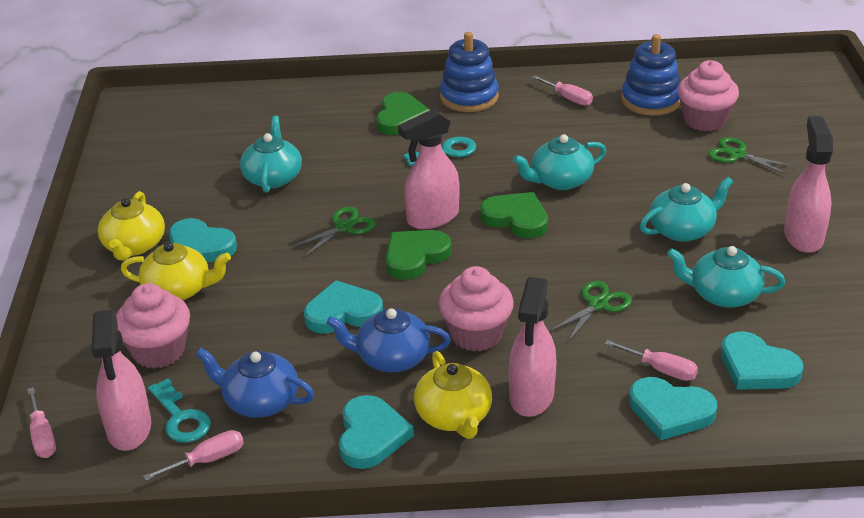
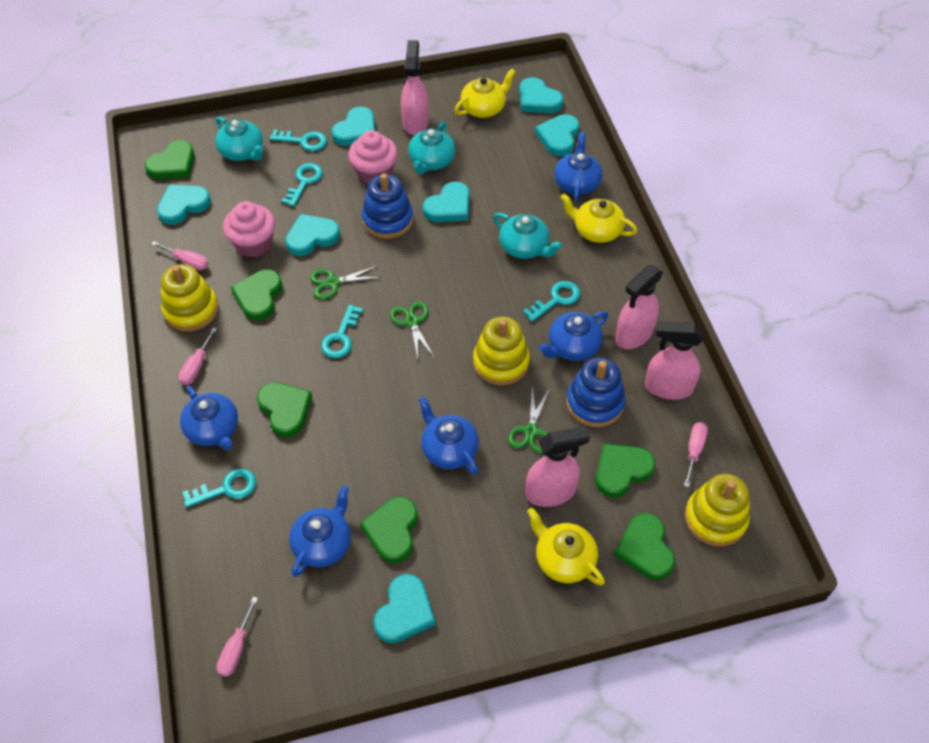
blue teapot: 2 -> 5
green heart: 3 -> 6
pink cupcake: 3 -> 2
turquoise heart: 5 -> 7
turquoise key: 2 -> 5
turquoise teapot: 4 -> 3
yellow stacking toy: 0 -> 3

